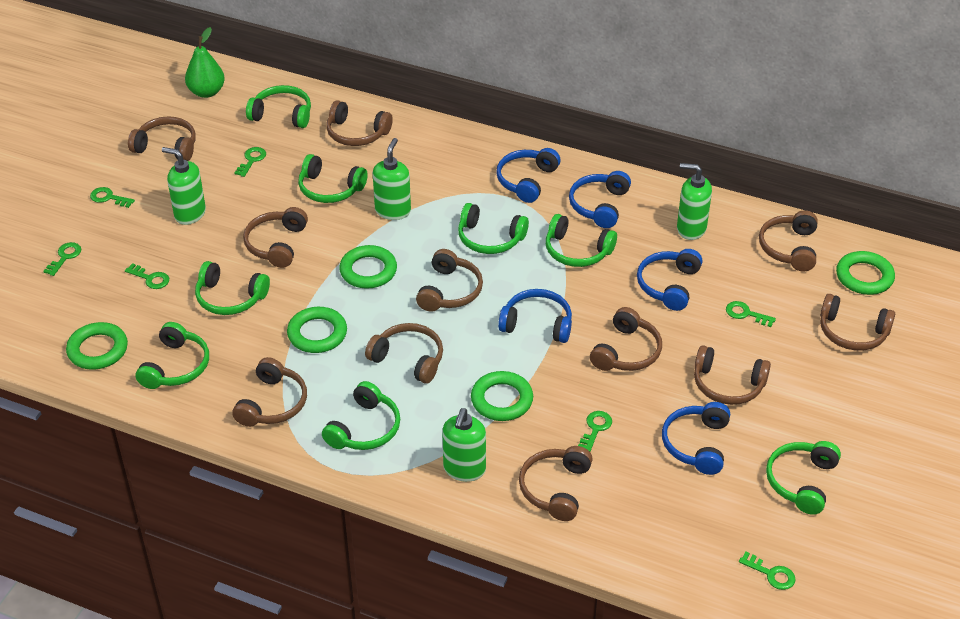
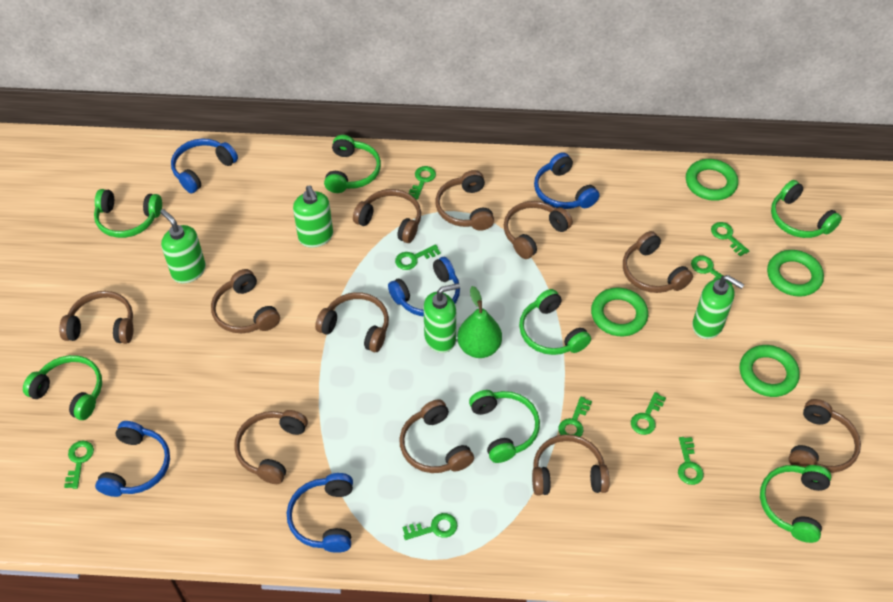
green headphones: 8 -> 7
green key: 7 -> 9
green ring: 5 -> 4

